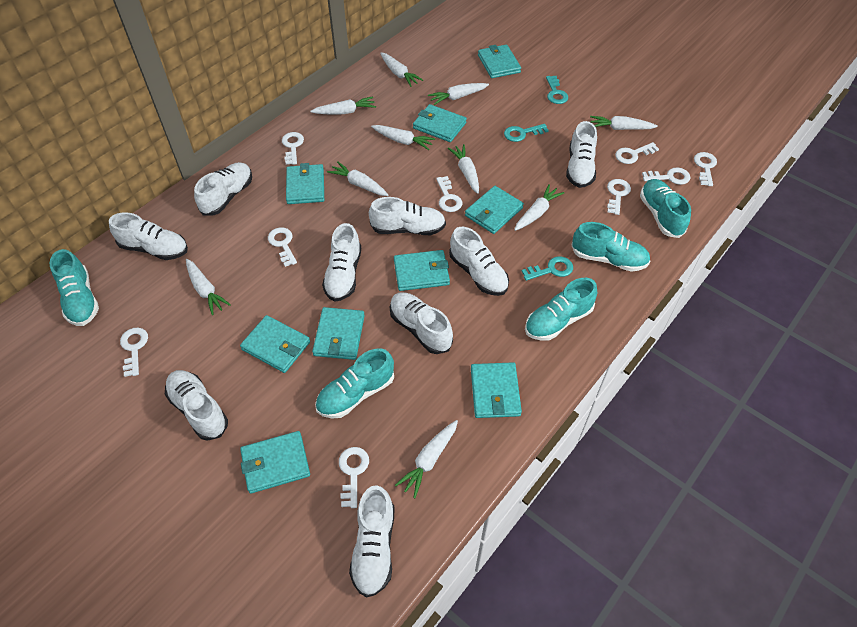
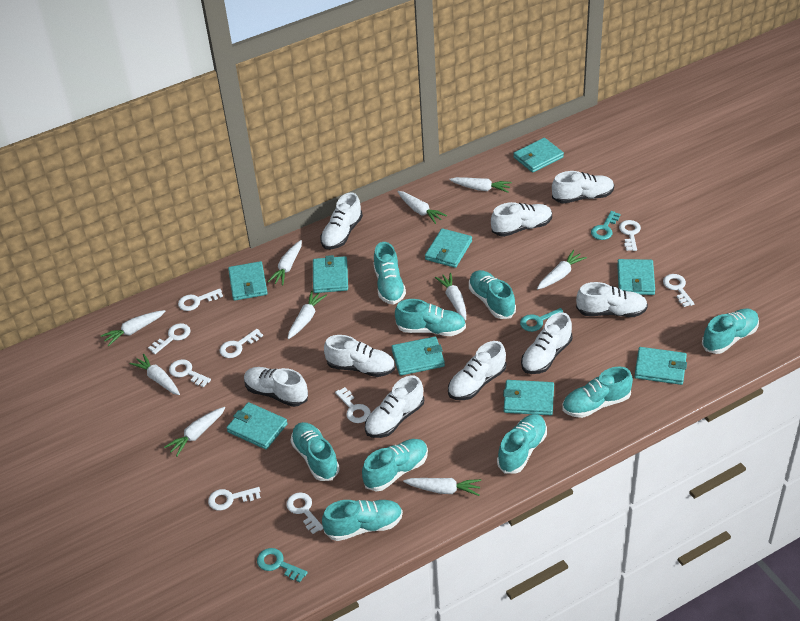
turquoise shoe: 5 -> 9

